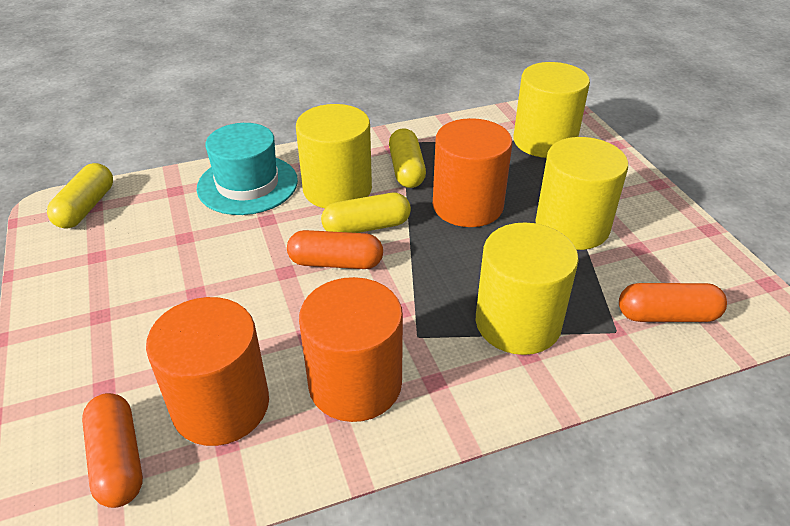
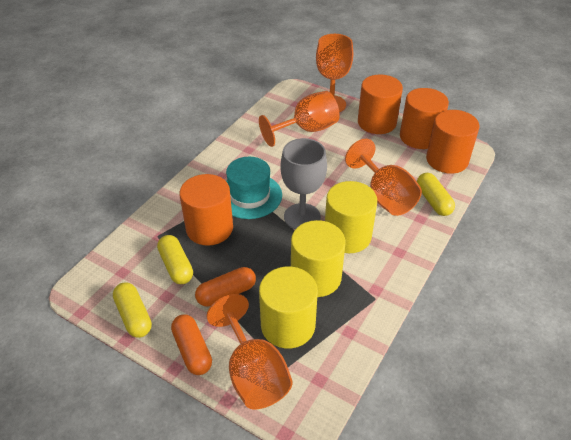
grey goblet: 0 -> 1
orange capsule: 3 -> 2
orange cylinder: 3 -> 4
orange goblet: 0 -> 4
yellow cylinder: 4 -> 3

